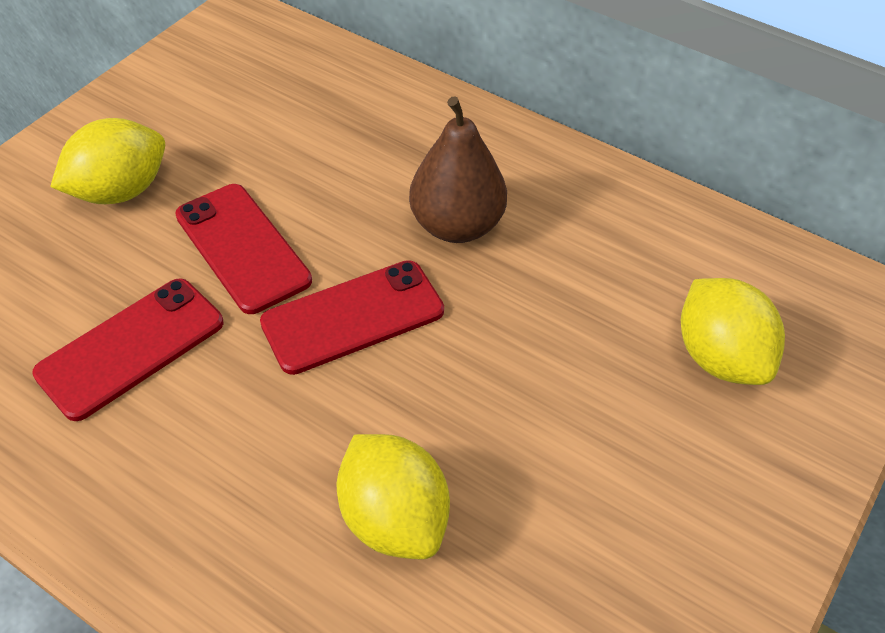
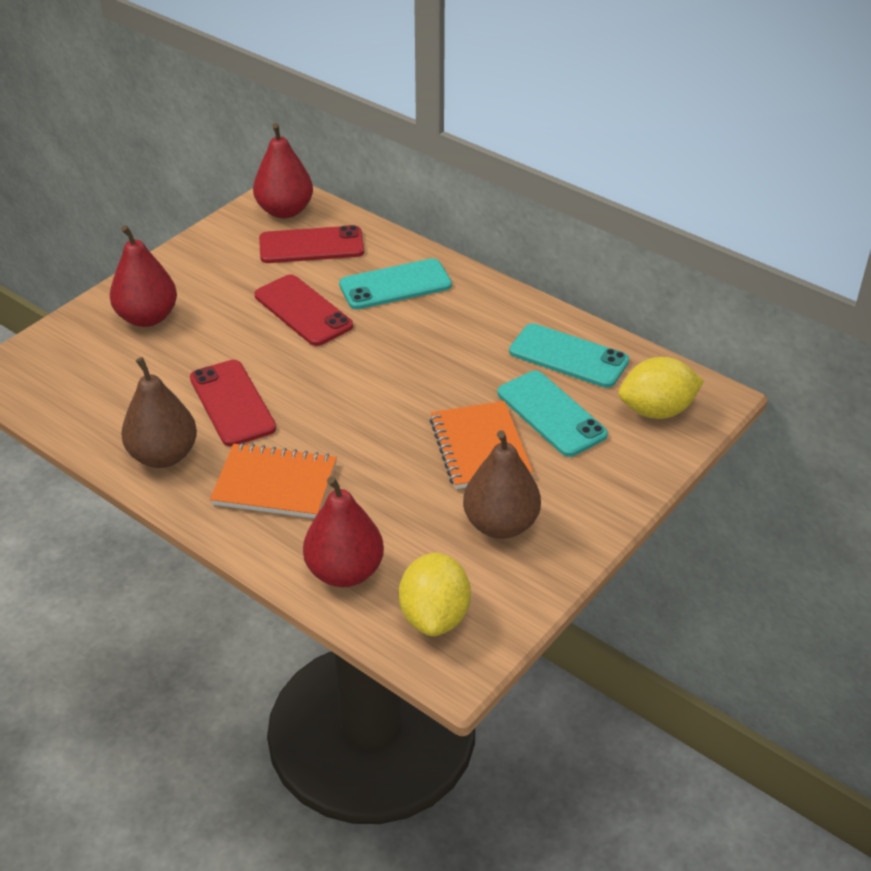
brown pear: 1 -> 2
orange notebook: 0 -> 2
red pear: 0 -> 3
turquoise phone: 0 -> 3
yellow lemon: 3 -> 2

